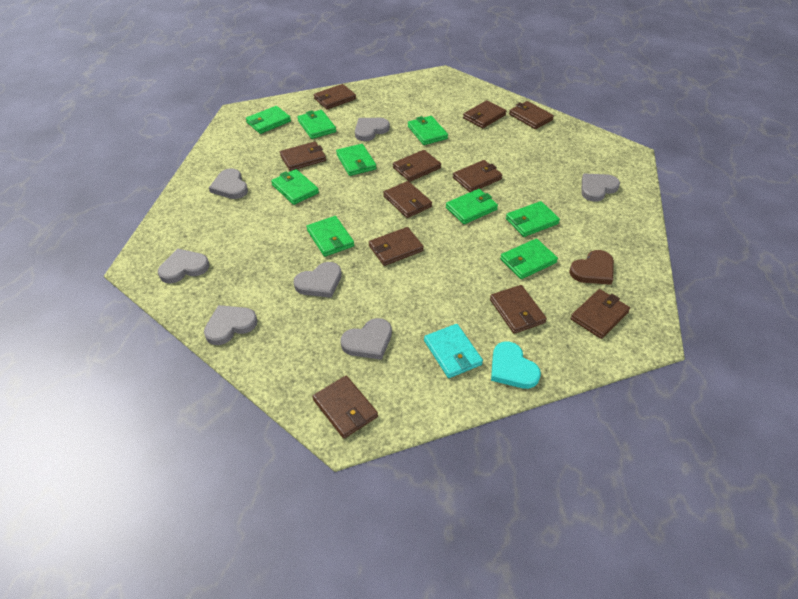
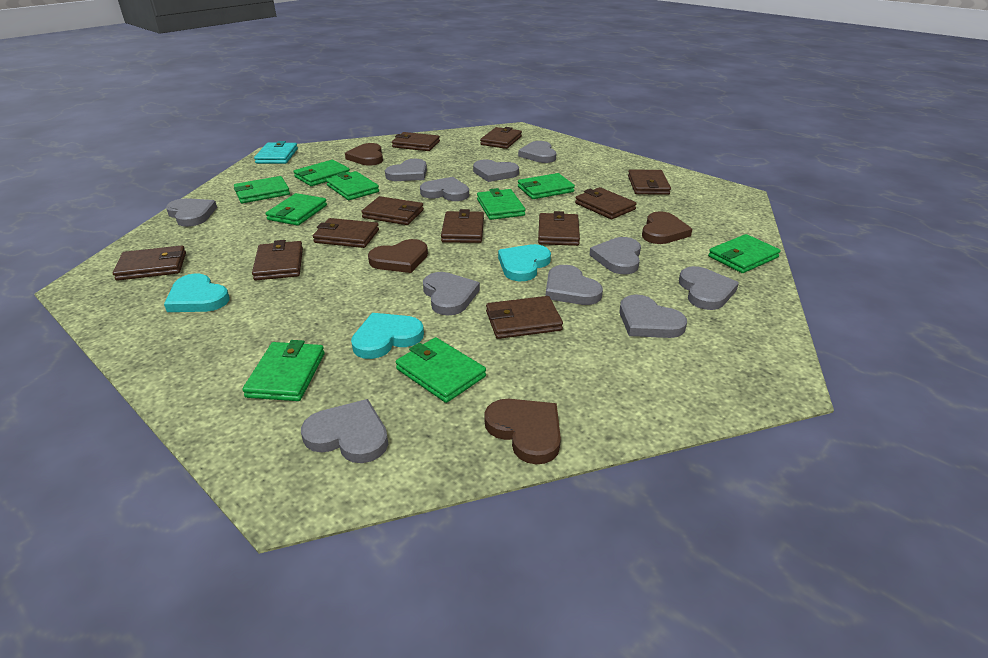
brown heart: 1 -> 4
grey heart: 7 -> 11
turquoise heart: 1 -> 3

